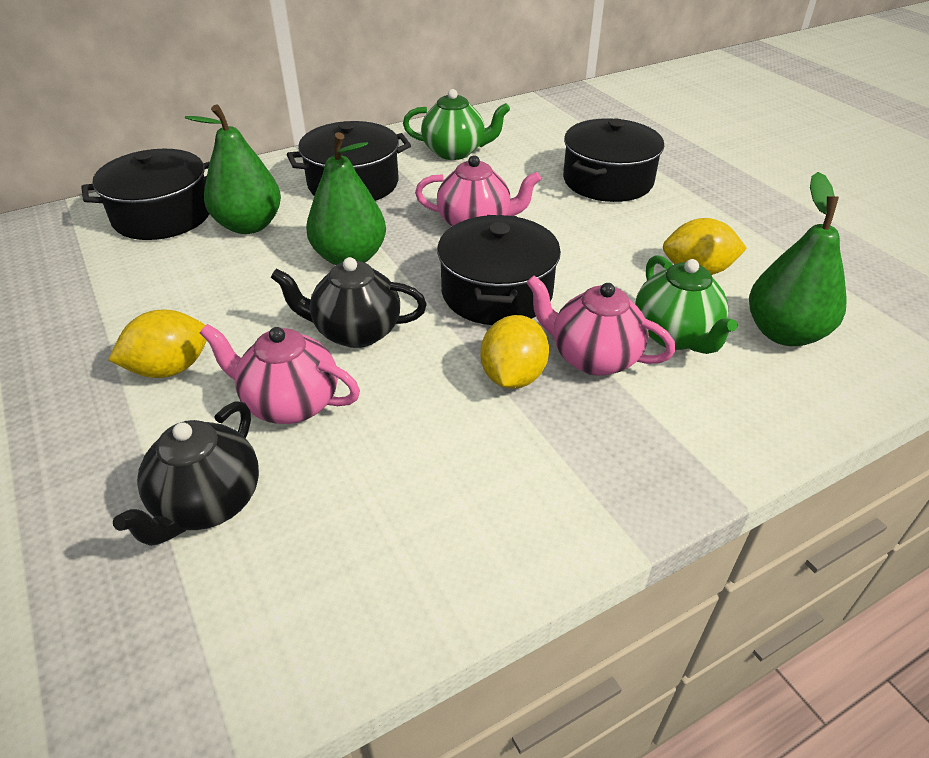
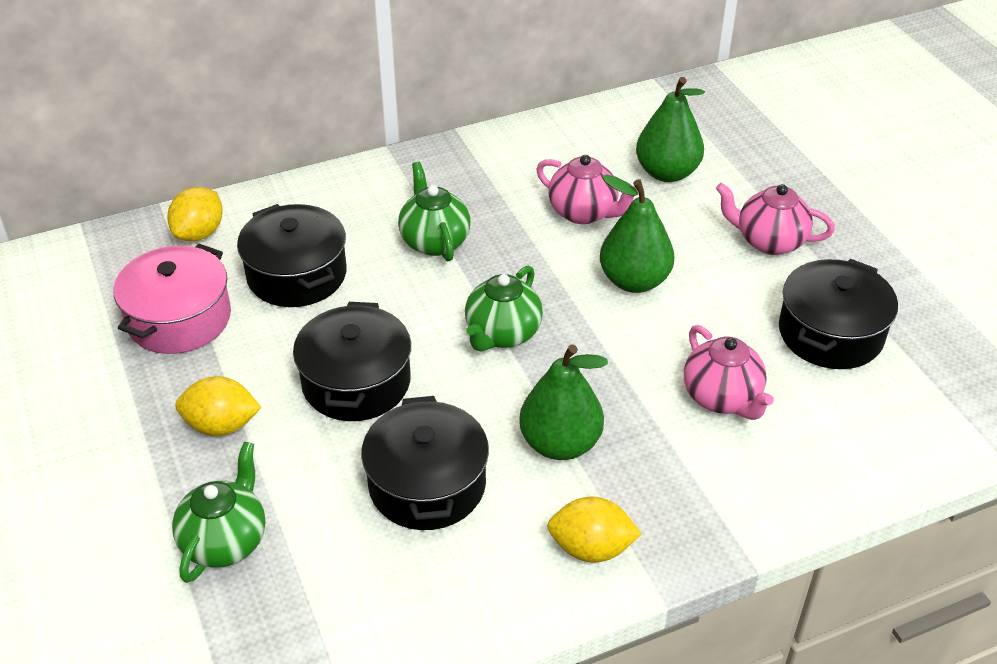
black teapot: 2 -> 0
green teapot: 2 -> 3
pink pot: 0 -> 1

